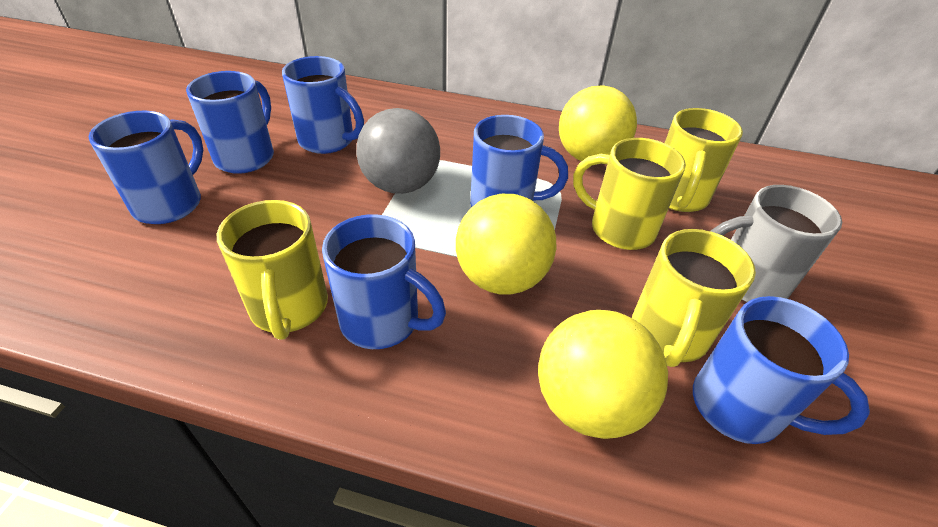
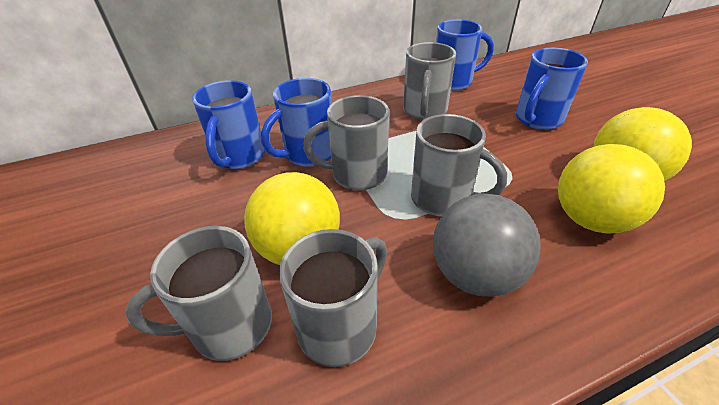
blue mug: 6 -> 4
grey mug: 1 -> 5
yellow mug: 4 -> 0

